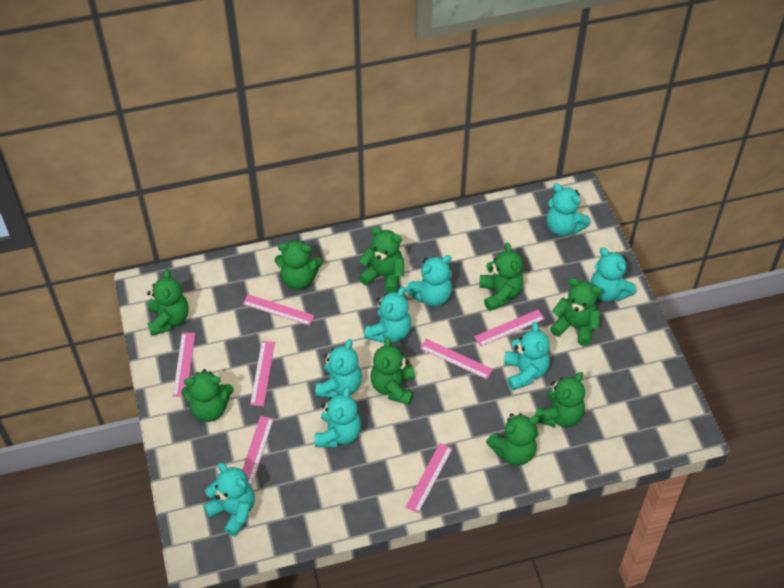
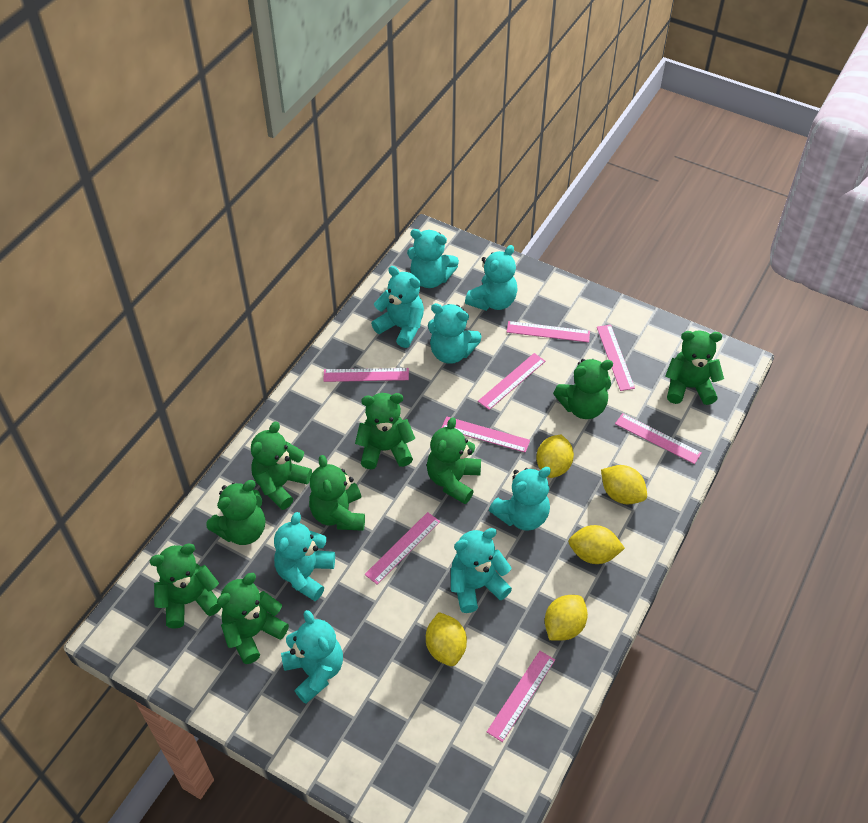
pink ruler: 7 -> 8
yellow lemon: 0 -> 5

